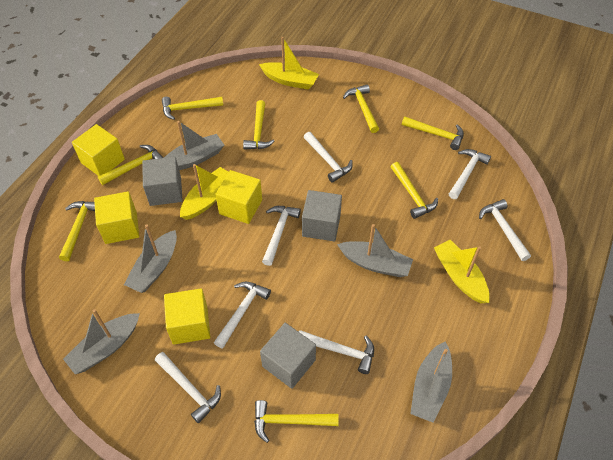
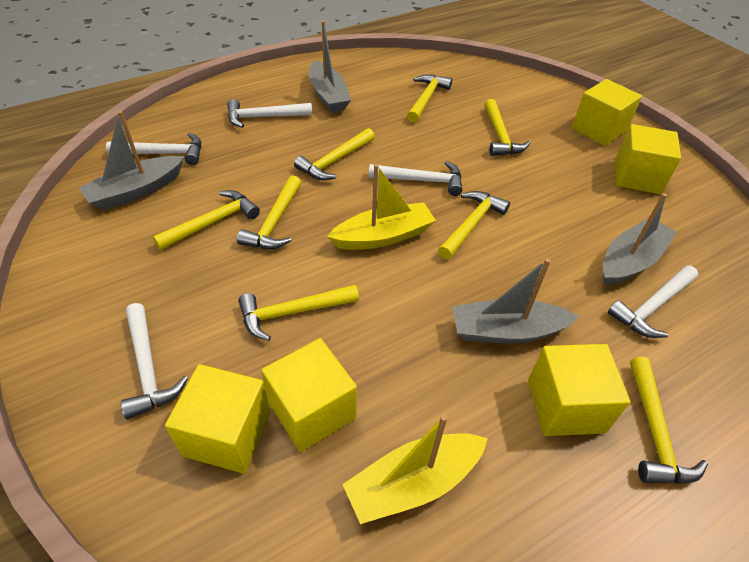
grey boat: 5 -> 4
grey cube: 3 -> 0
white hammer: 7 -> 5
yellow boat: 3 -> 2
yellow cube: 4 -> 5

